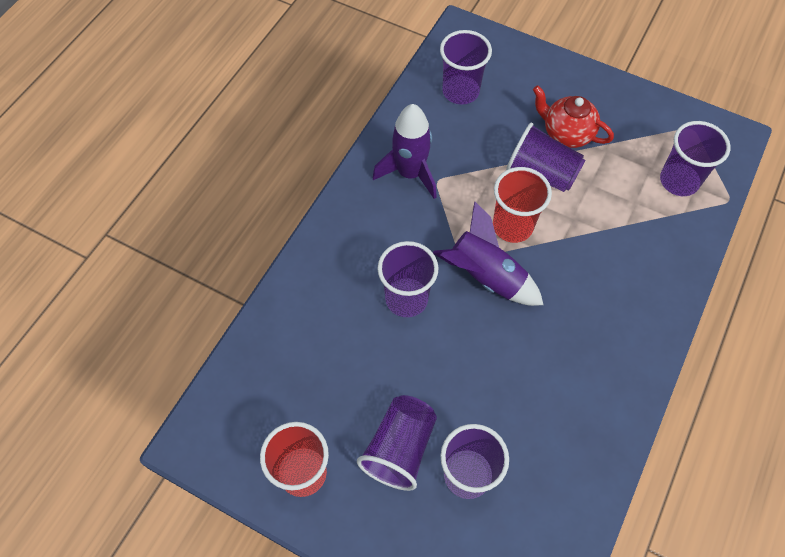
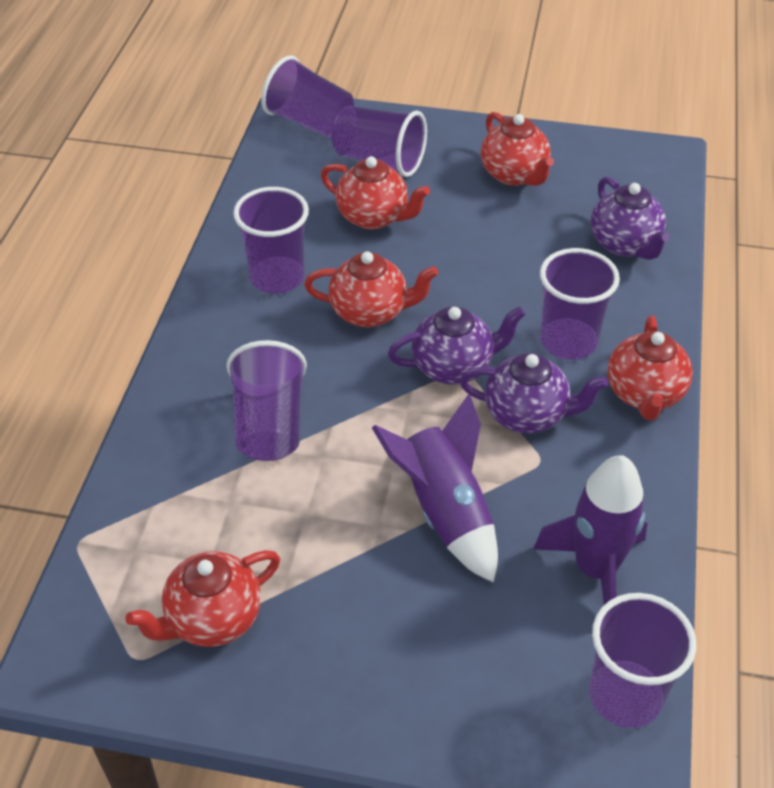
purple teapot: 0 -> 3
red cup: 2 -> 0
red teapot: 1 -> 5

